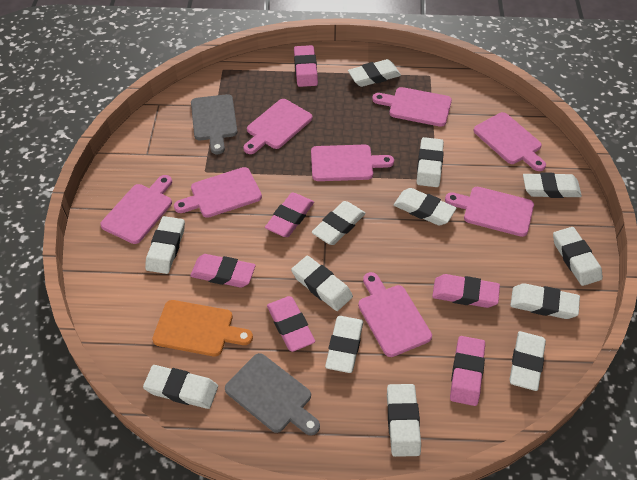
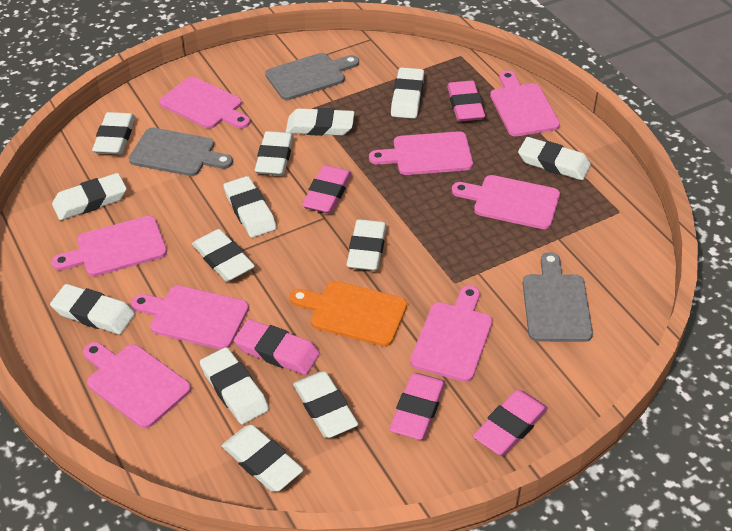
grey cutting board: 2 -> 3
pink eraser: 6 -> 5

